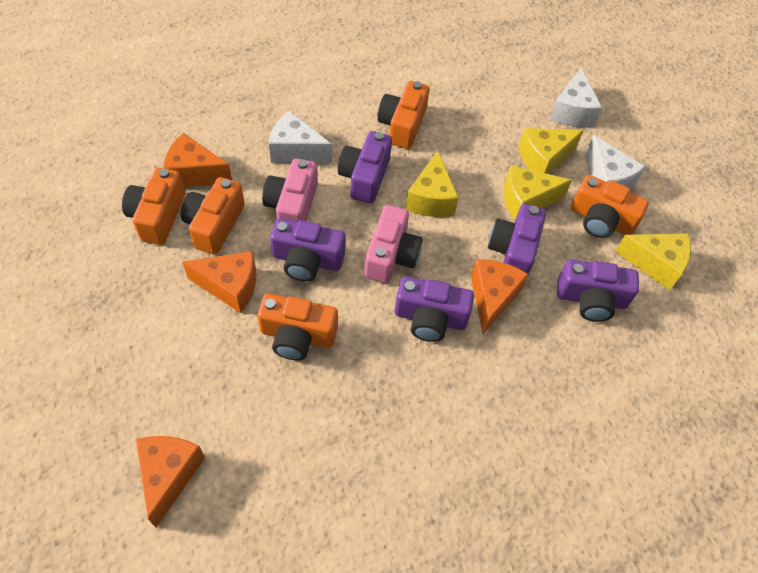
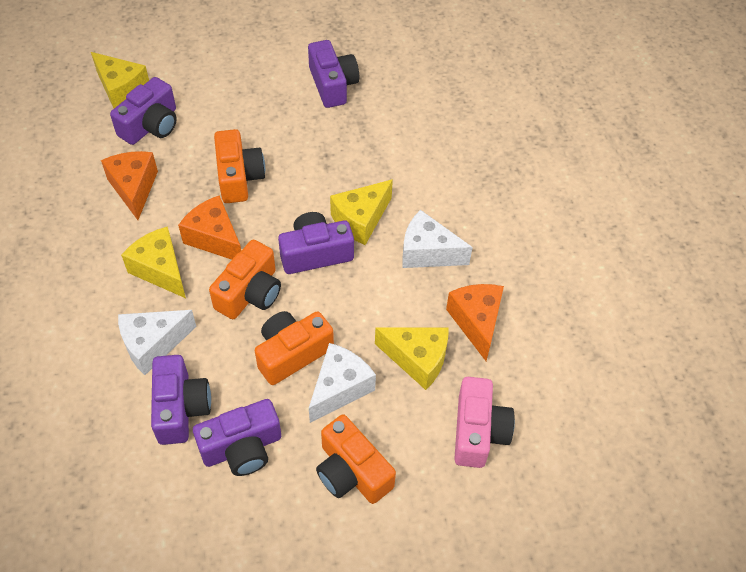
orange camera: 5 -> 4
orange cheese: 4 -> 3
pink camera: 2 -> 1

